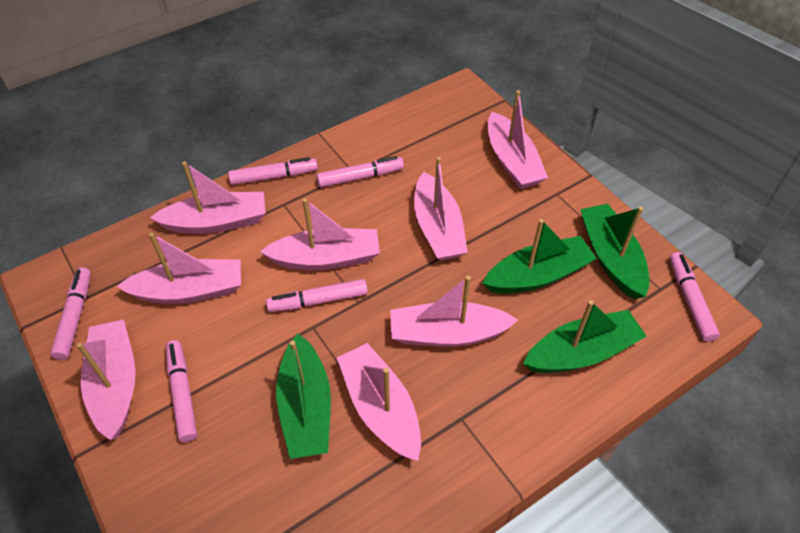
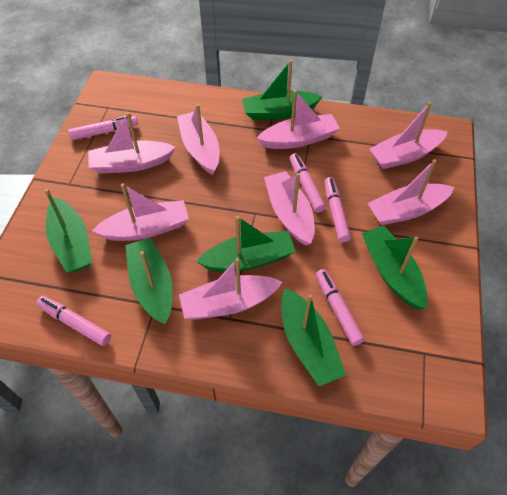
green boat: 4 -> 6
pink marker: 6 -> 5

